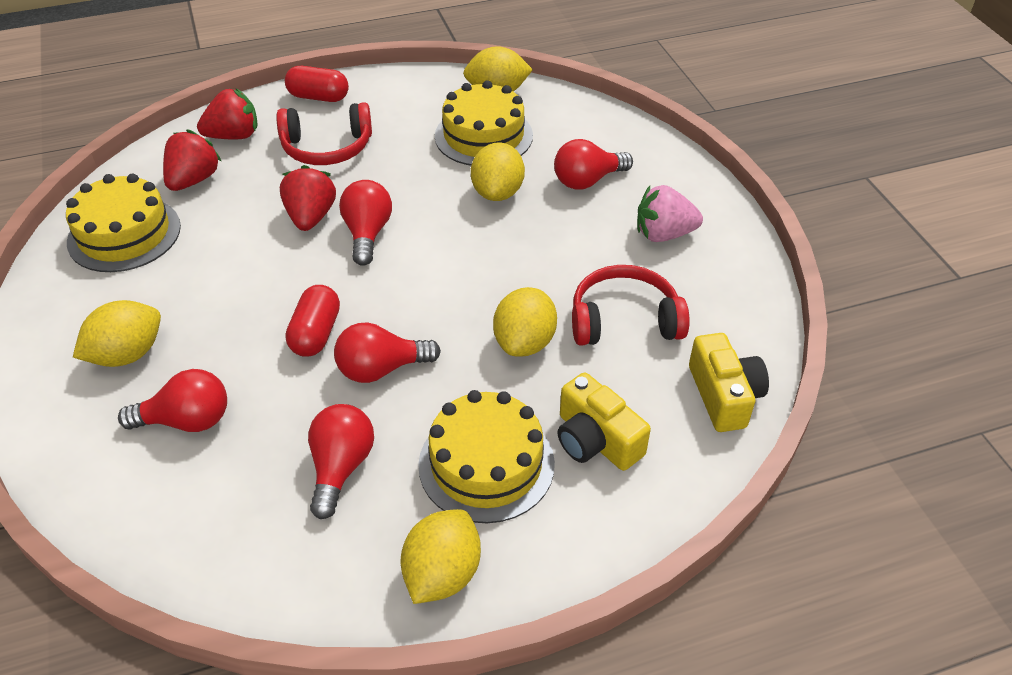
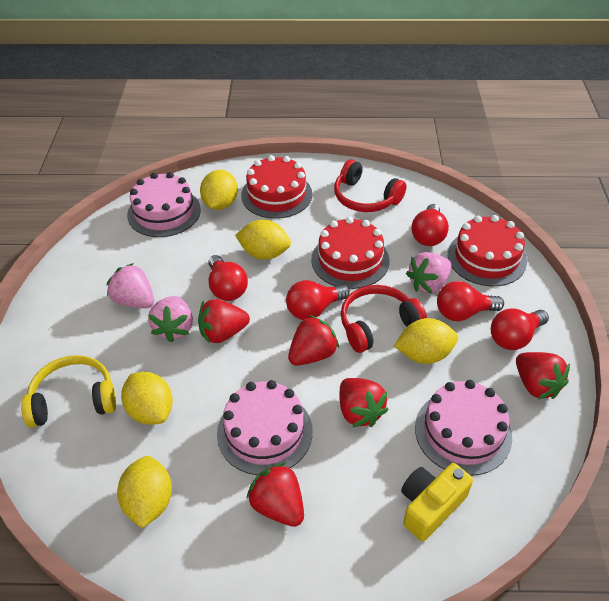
pink cake: 0 -> 3
pink strawberry: 1 -> 3
red cake: 0 -> 3
red capsule: 2 -> 0
red strawberry: 3 -> 5
yellow cake: 3 -> 0
yellow camera: 2 -> 1
yellow headphones: 0 -> 1

